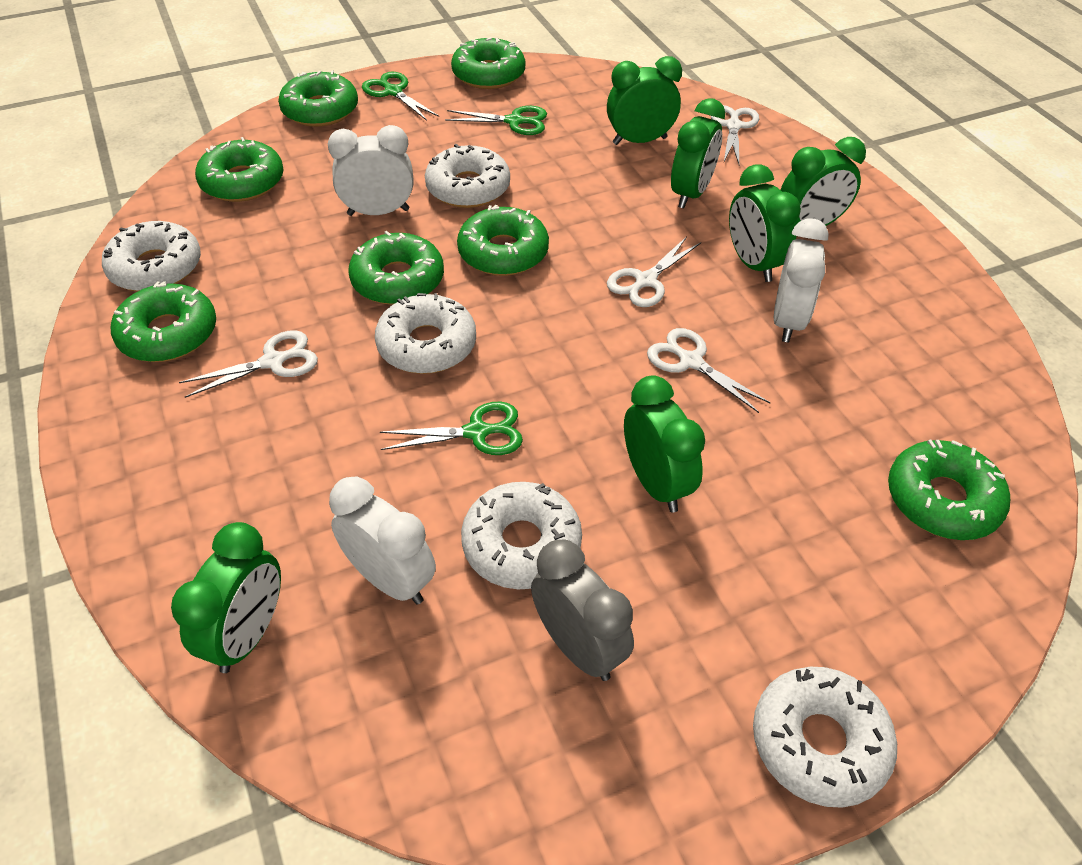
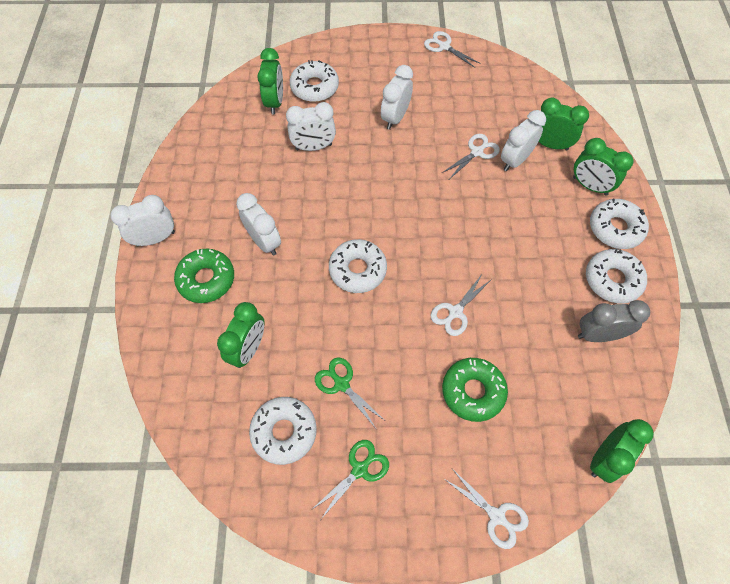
green clock: 6 -> 5
green donut: 7 -> 2
green scissors: 3 -> 2
white clock: 3 -> 5

